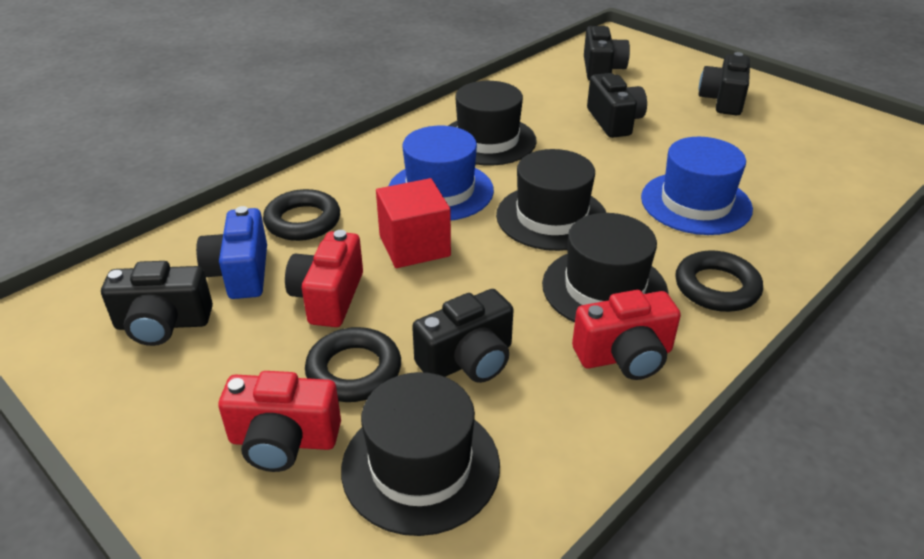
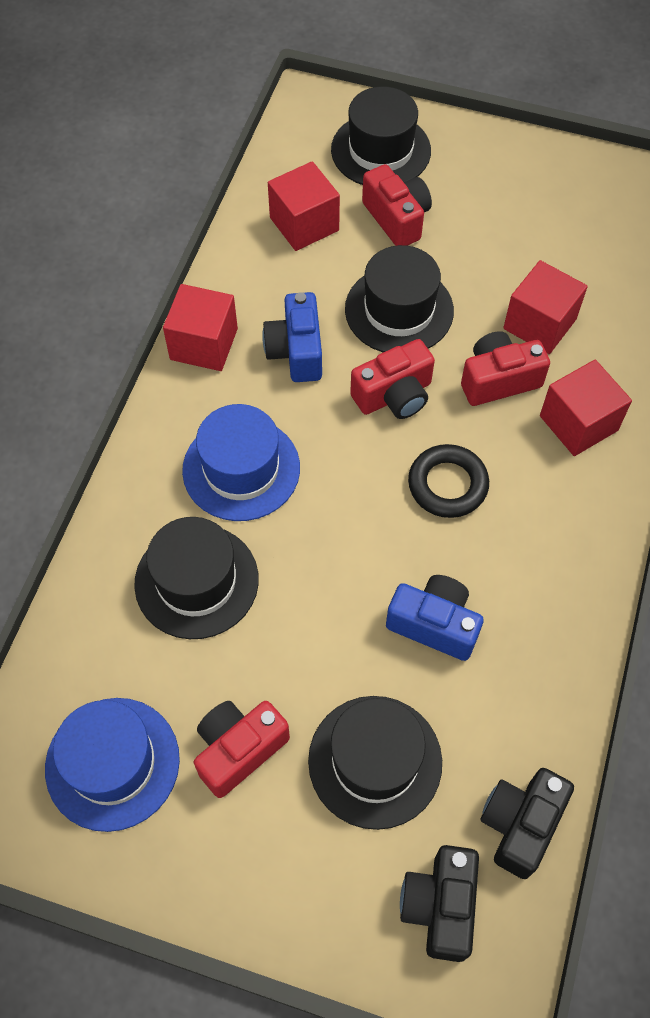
black camera: 5 -> 2
black ring: 3 -> 1
blue camera: 1 -> 2
red camera: 3 -> 4
red cube: 1 -> 4

